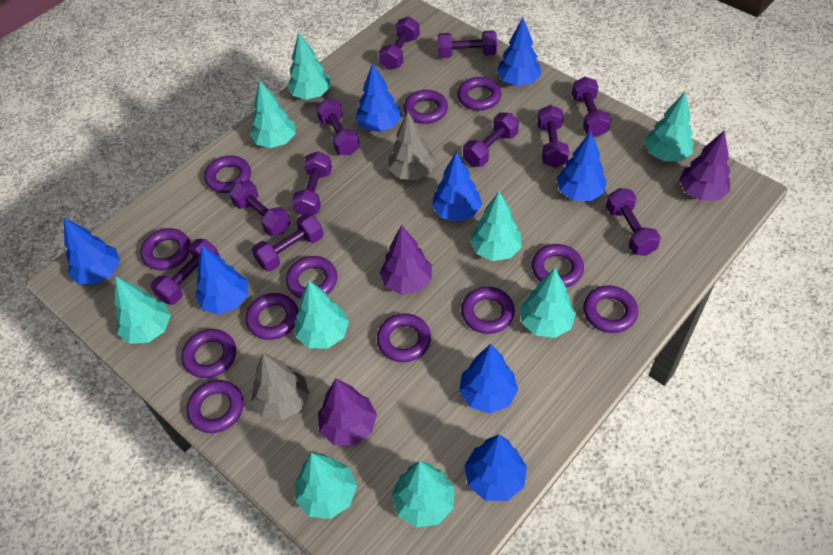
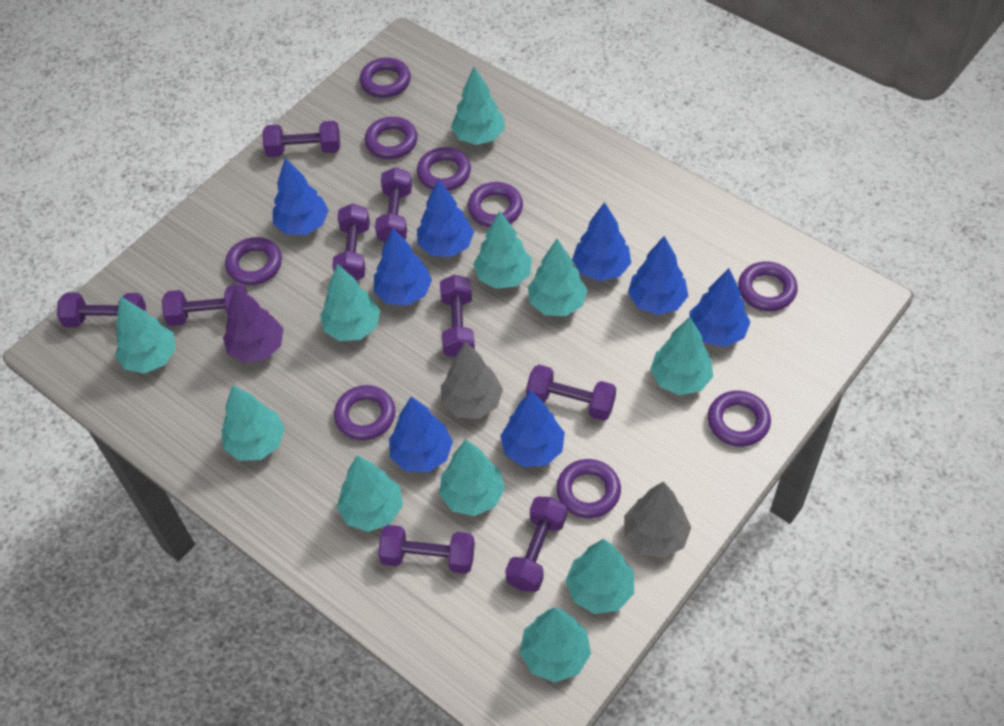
purple dumbbell: 11 -> 9
purple ring: 12 -> 9
purple tree: 3 -> 1
turquoise tree: 9 -> 11

